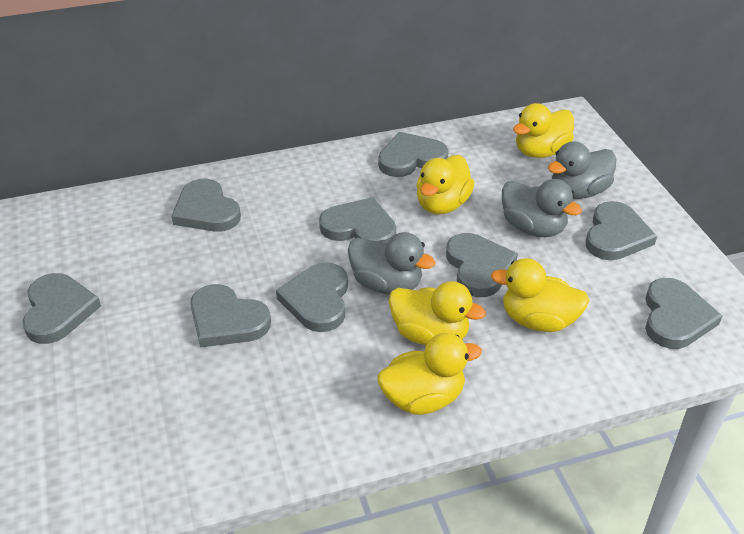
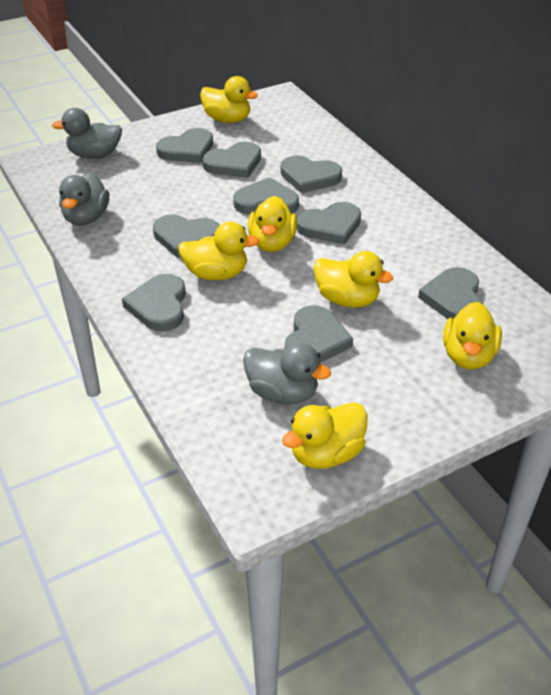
yellow duck: 5 -> 6

